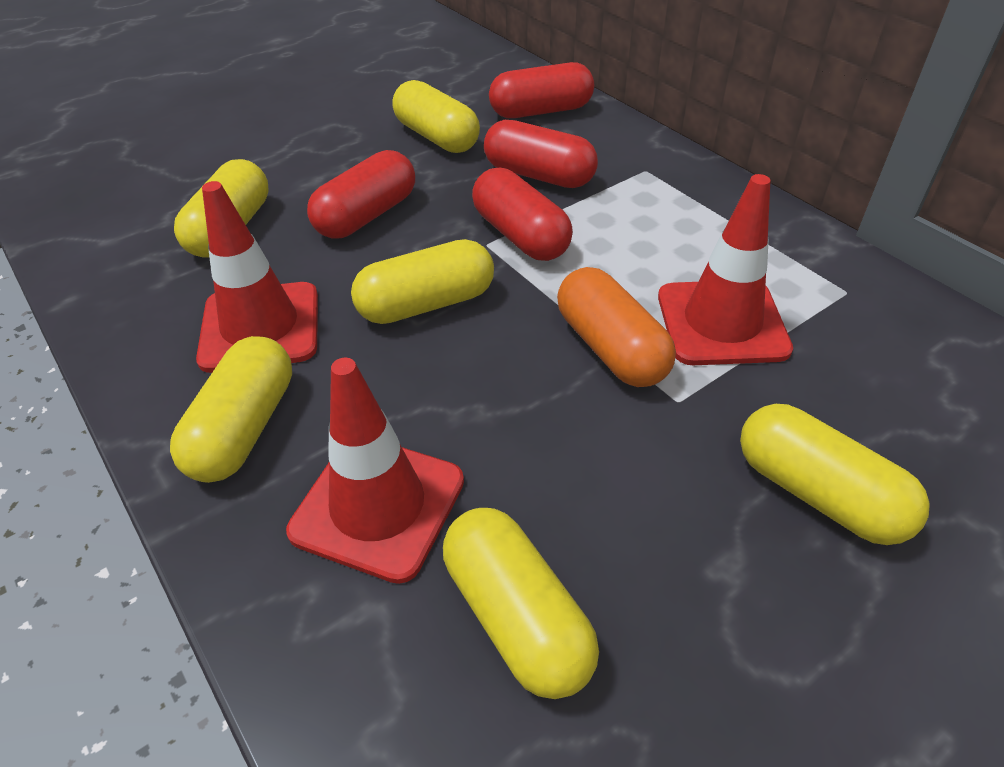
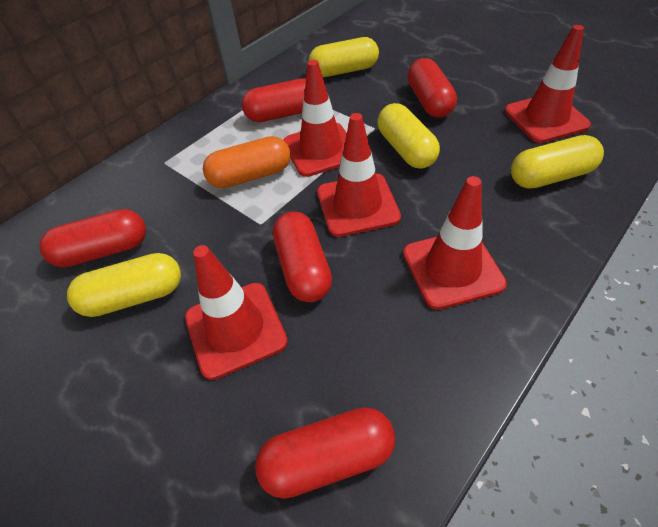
red capsule: 4 -> 5
red traffic cone: 3 -> 5
yellow capsule: 6 -> 4

